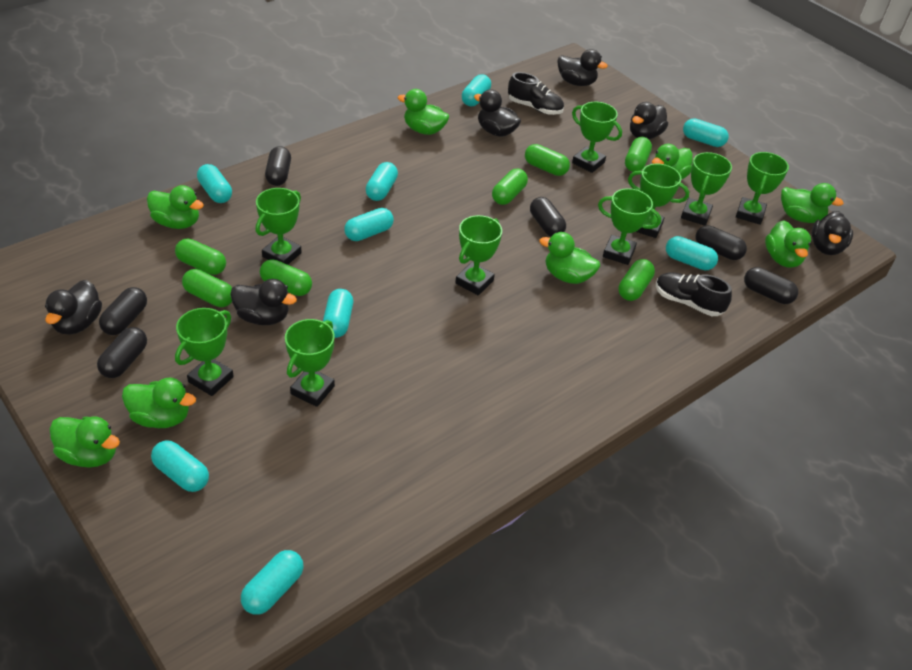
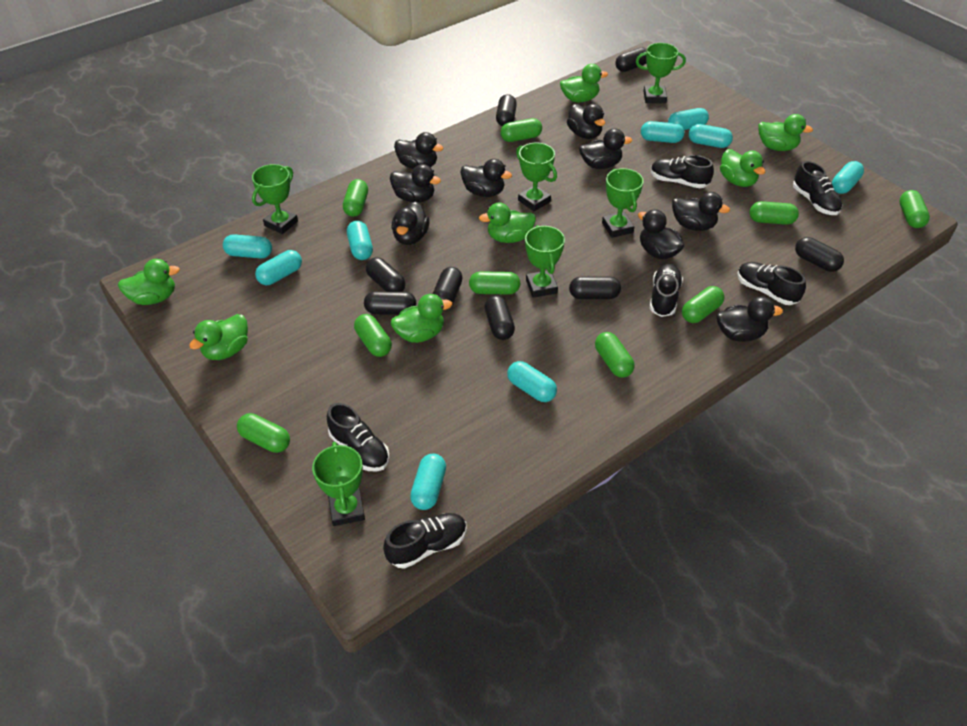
black capsule: 6 -> 8
black duck: 6 -> 9
black shoe: 2 -> 6
green capsule: 7 -> 9
green duck: 8 -> 7
green trophy: 9 -> 6

